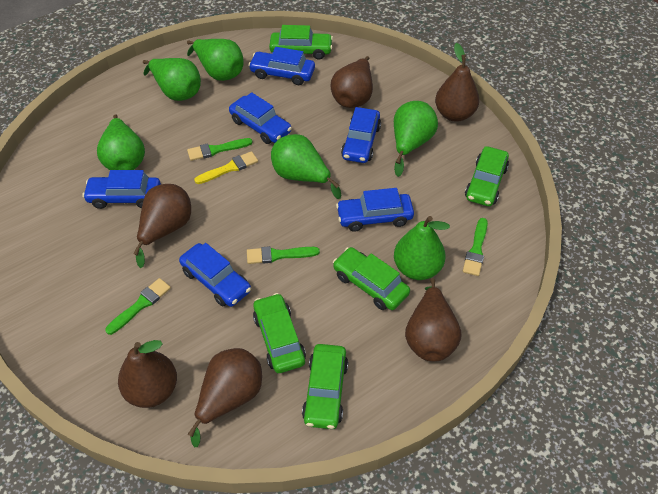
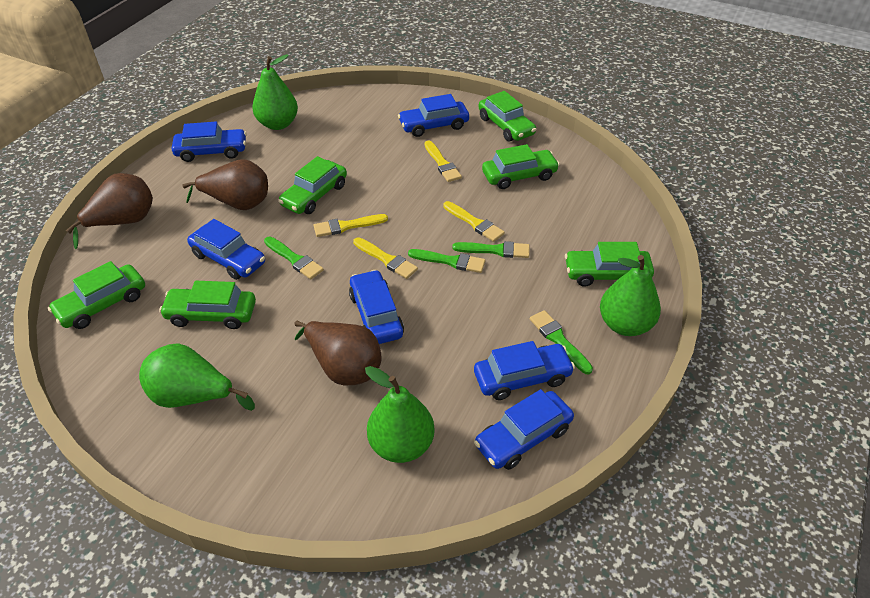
brown pear: 6 -> 3
green car: 5 -> 6
green pear: 6 -> 4
yellow brush: 1 -> 4

